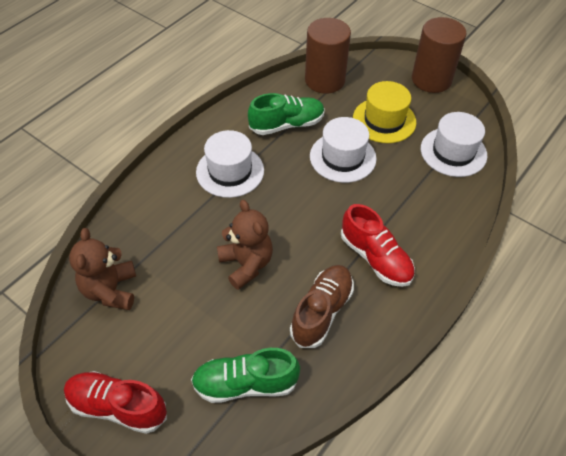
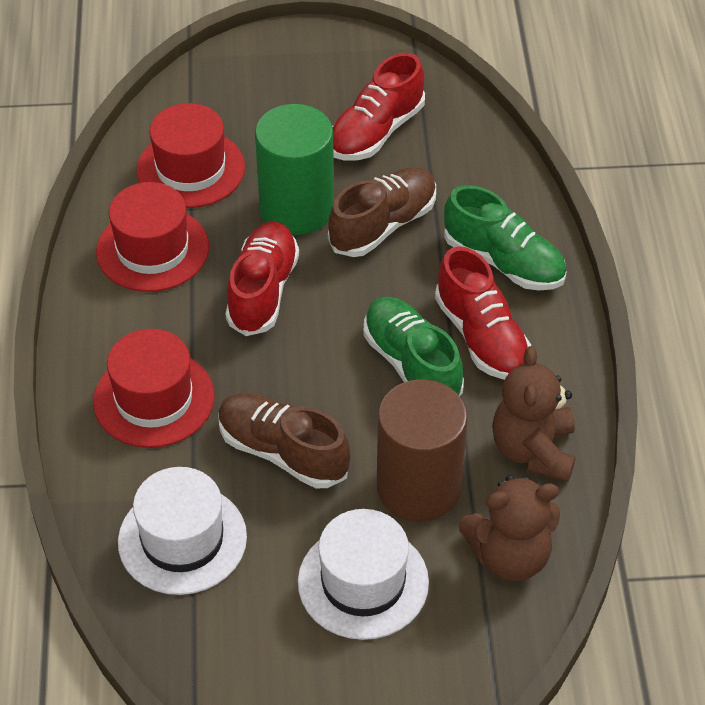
brown cylinder: 2 -> 1
brown shoe: 1 -> 2
green cylinder: 0 -> 1
red hat: 0 -> 3
red shoe: 2 -> 3
white hat: 3 -> 2
yellow hat: 1 -> 0

